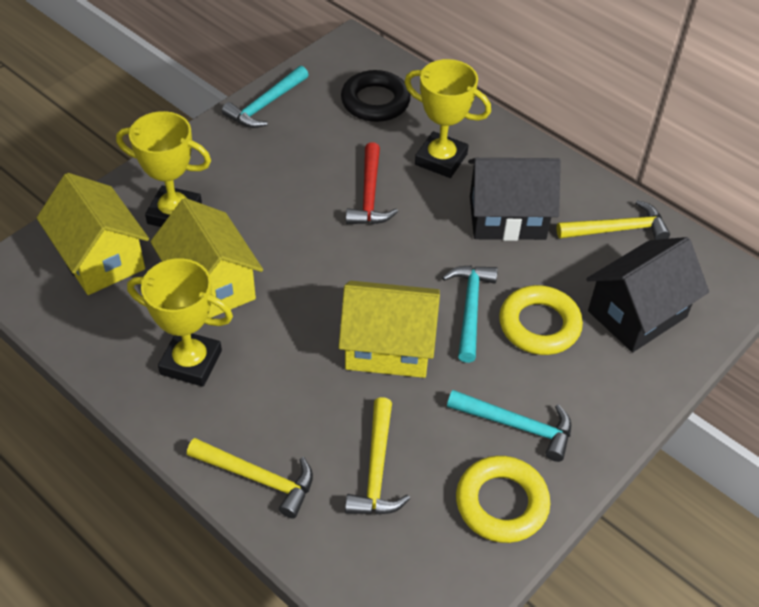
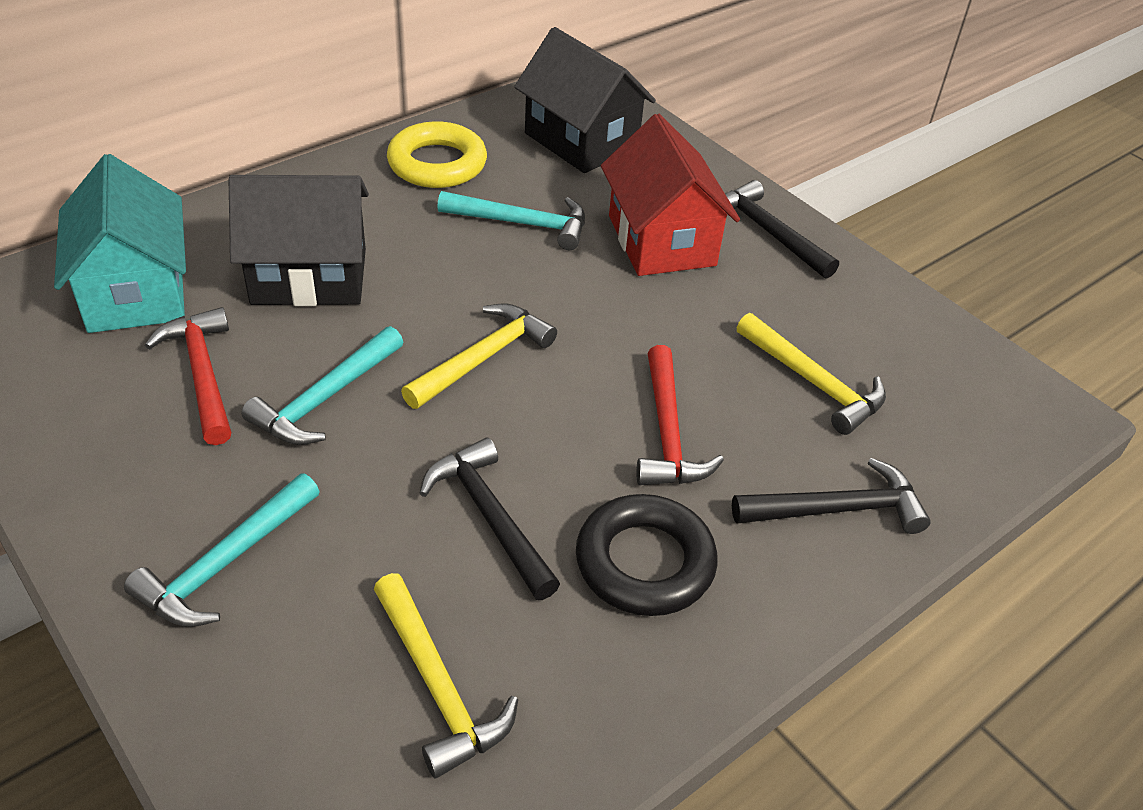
black hammer: 0 -> 3
red hammer: 1 -> 2
red house: 0 -> 1
turquoise house: 0 -> 1
yellow house: 3 -> 0
yellow ring: 2 -> 1
yellow trophy: 3 -> 0

